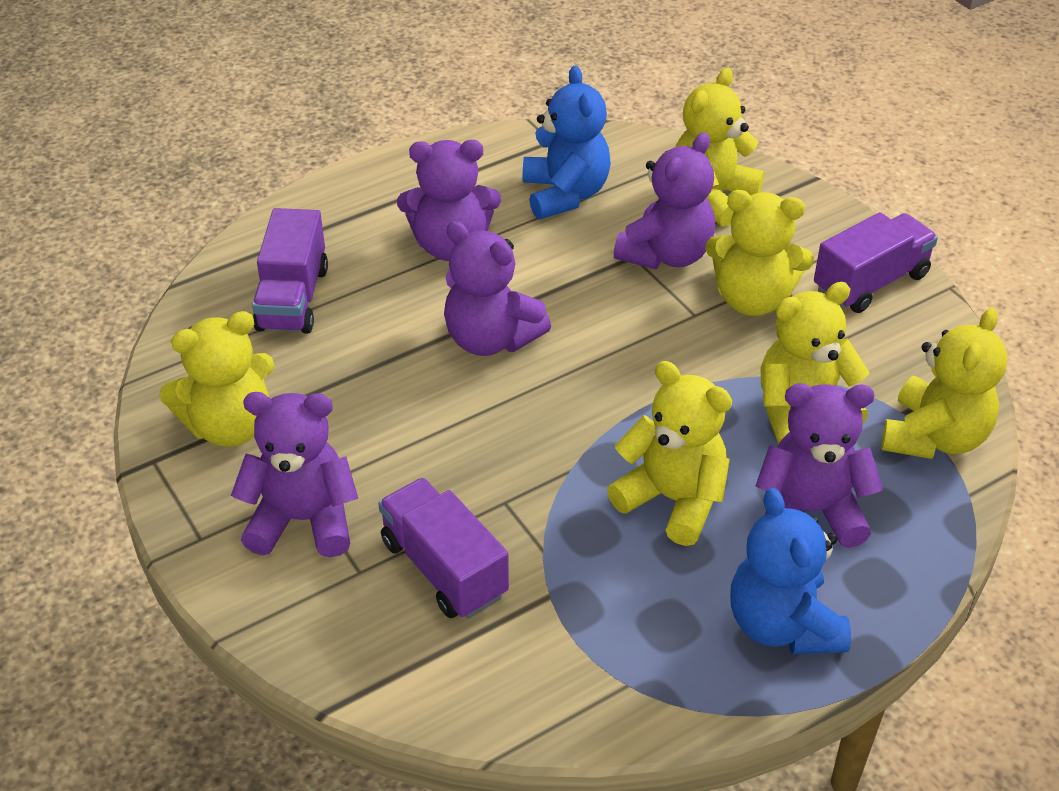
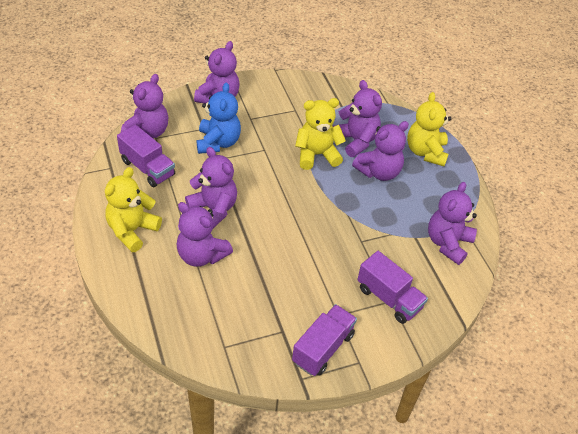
blue teddy bear: 2 -> 1
purple teddy bear: 5 -> 7
yellow teddy bear: 6 -> 3

